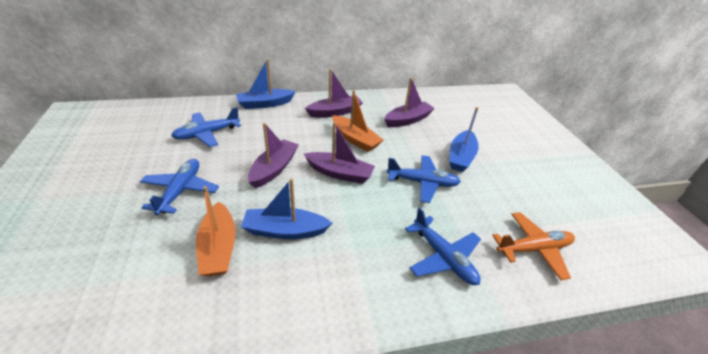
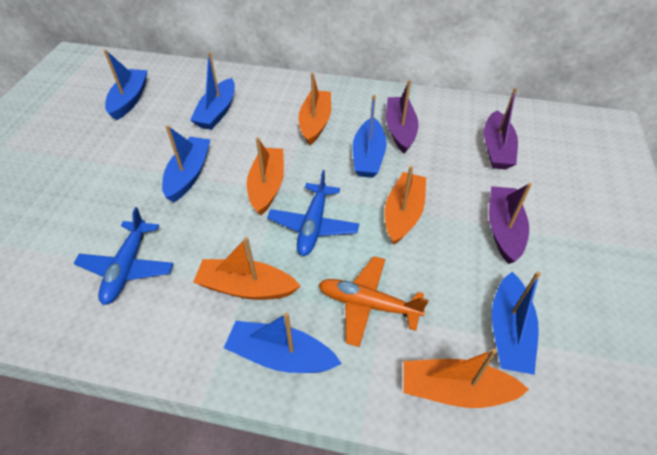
blue boat: 3 -> 6
blue plane: 4 -> 2
orange boat: 2 -> 5
purple boat: 4 -> 3

